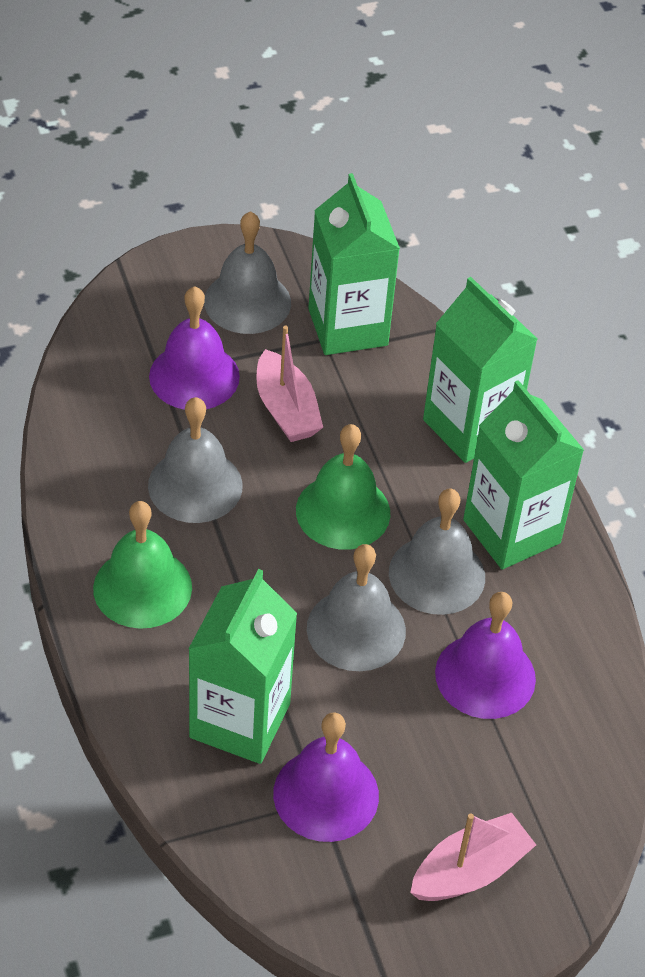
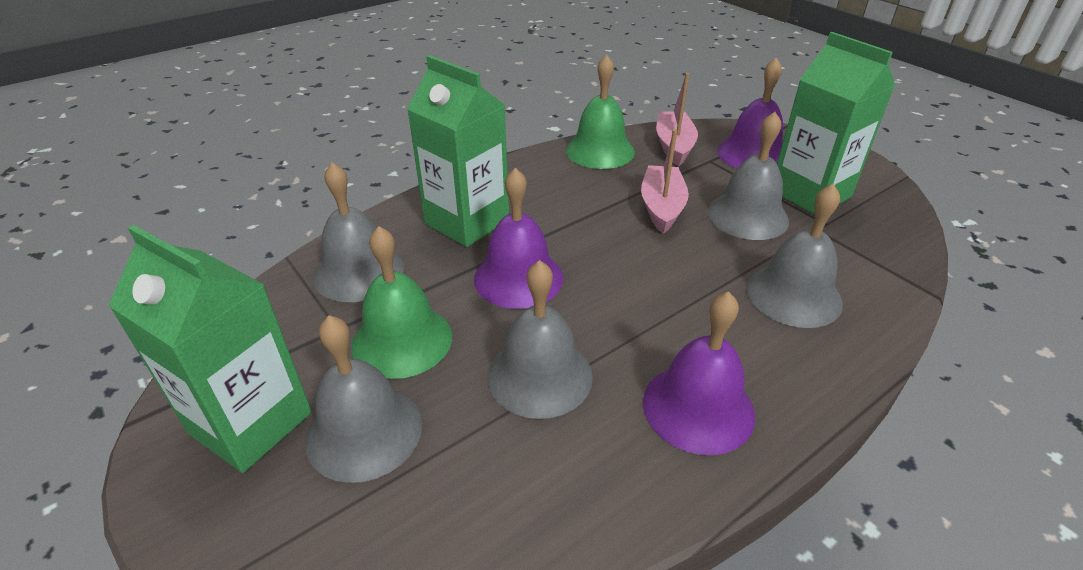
green carton: 4 -> 3
grey bell: 4 -> 5

